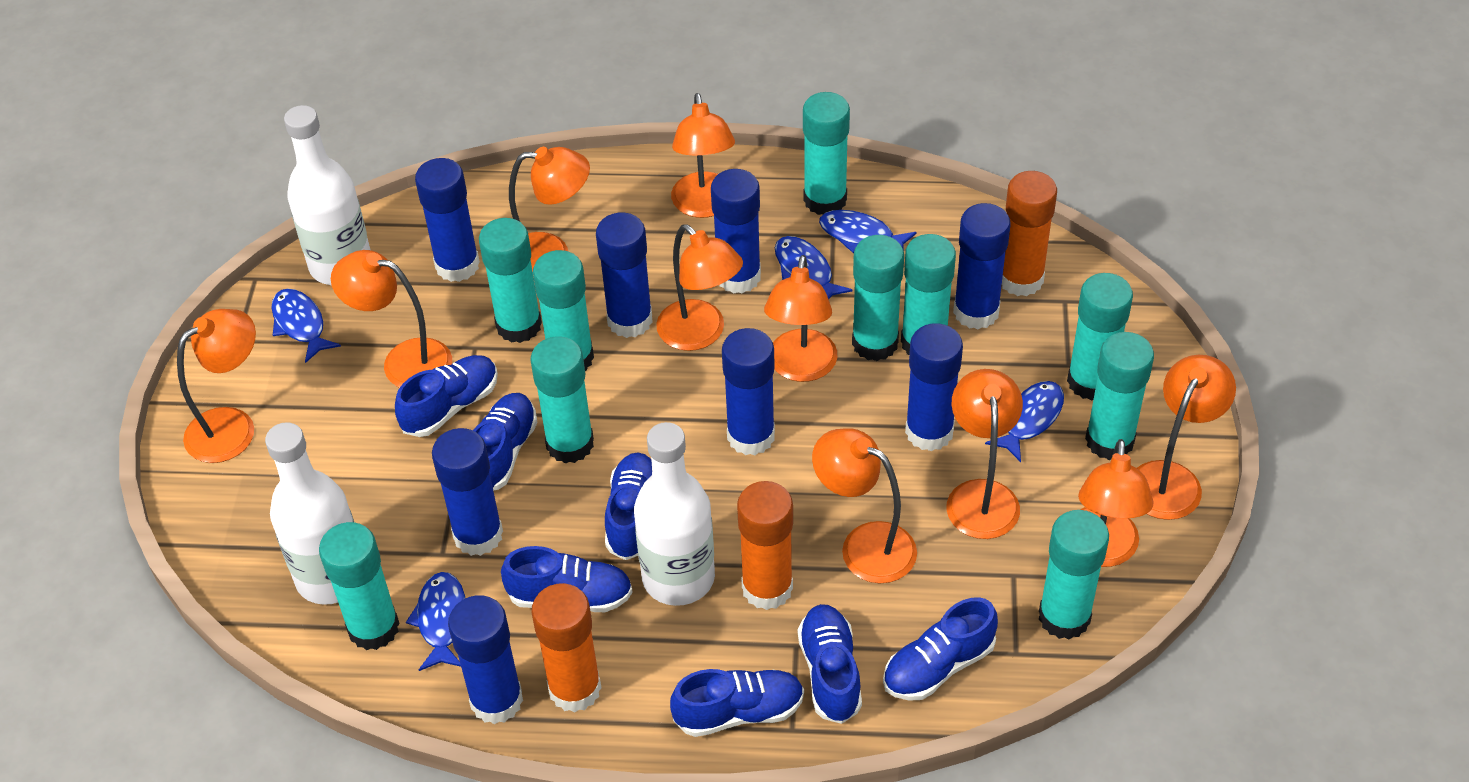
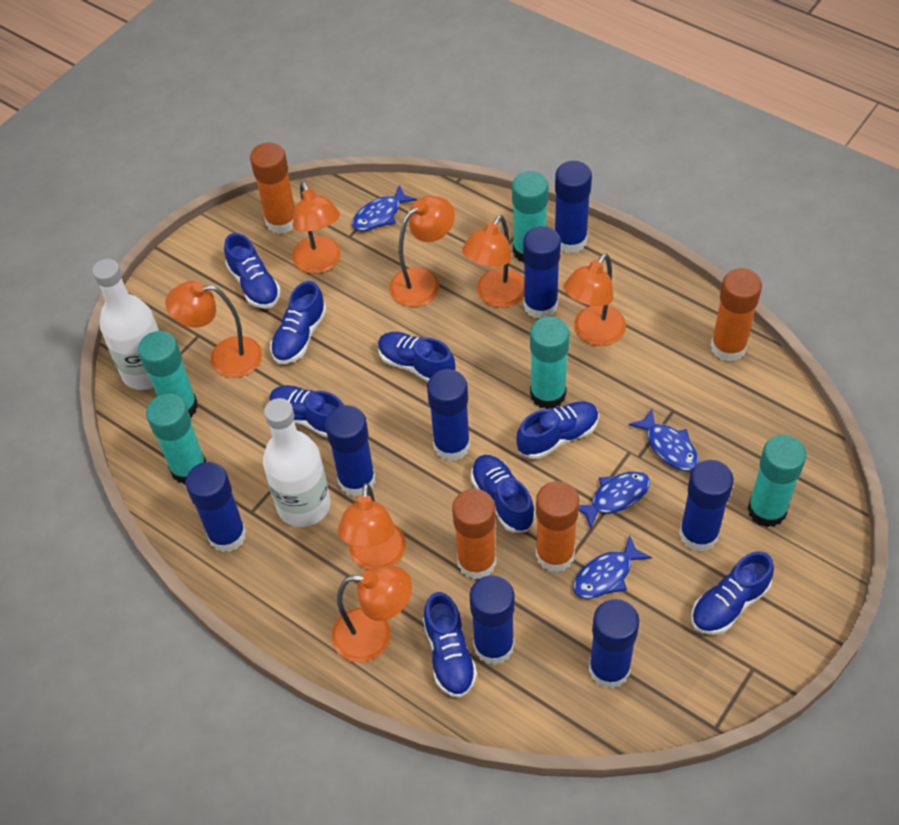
blue fish: 5 -> 4
blue shoe: 7 -> 8
orange glue stick: 3 -> 4
orange lamp: 10 -> 7
turquoise glue stick: 10 -> 5
white bottle: 3 -> 2

